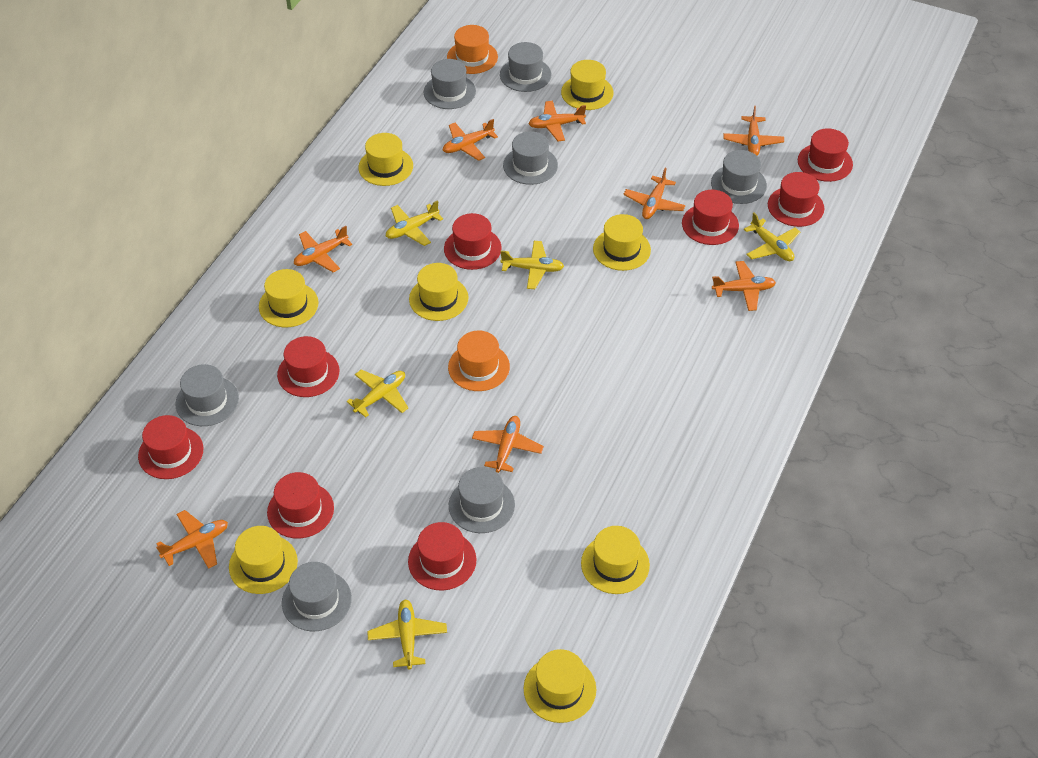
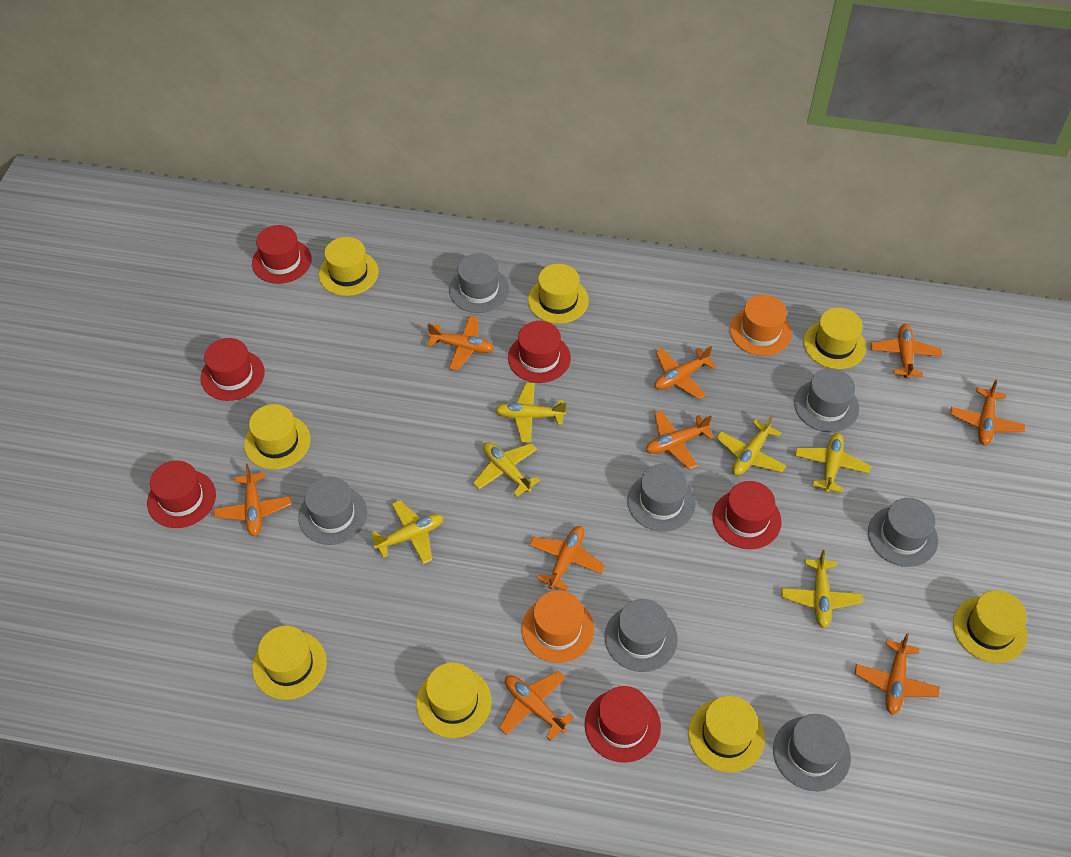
orange plane: 8 -> 9
red hat: 8 -> 6
yellow plane: 5 -> 6

